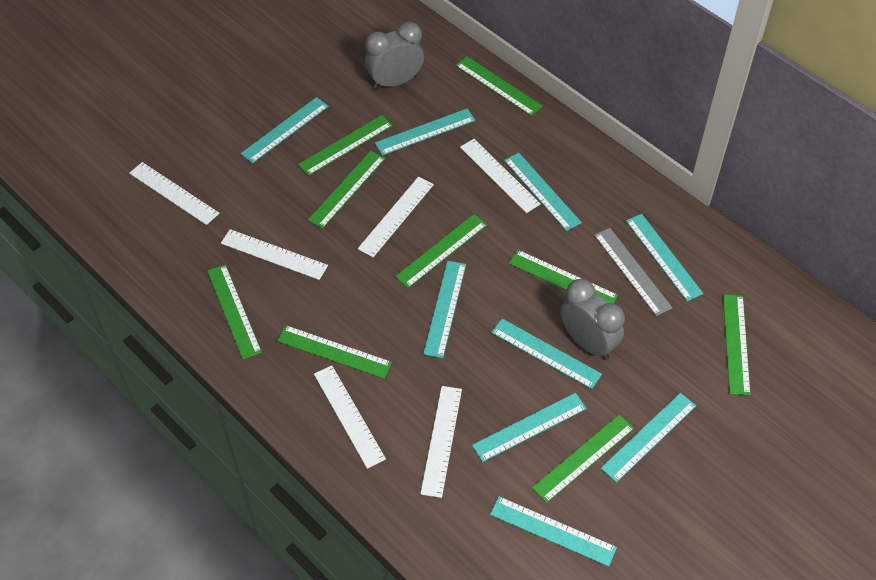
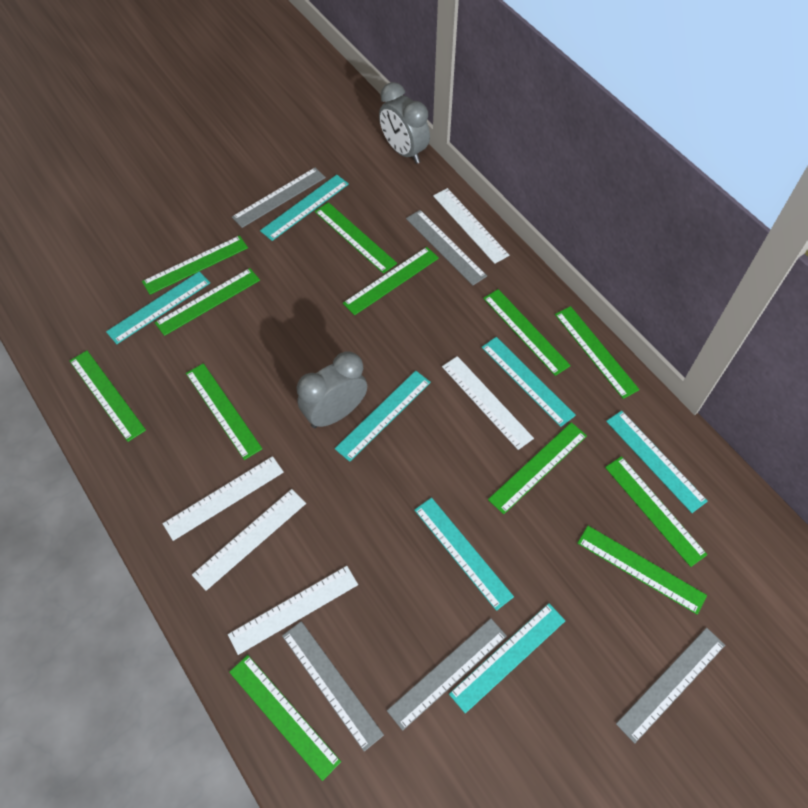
green ruler: 9 -> 12
grey ruler: 1 -> 5
turquoise ruler: 9 -> 7
white ruler: 6 -> 5

